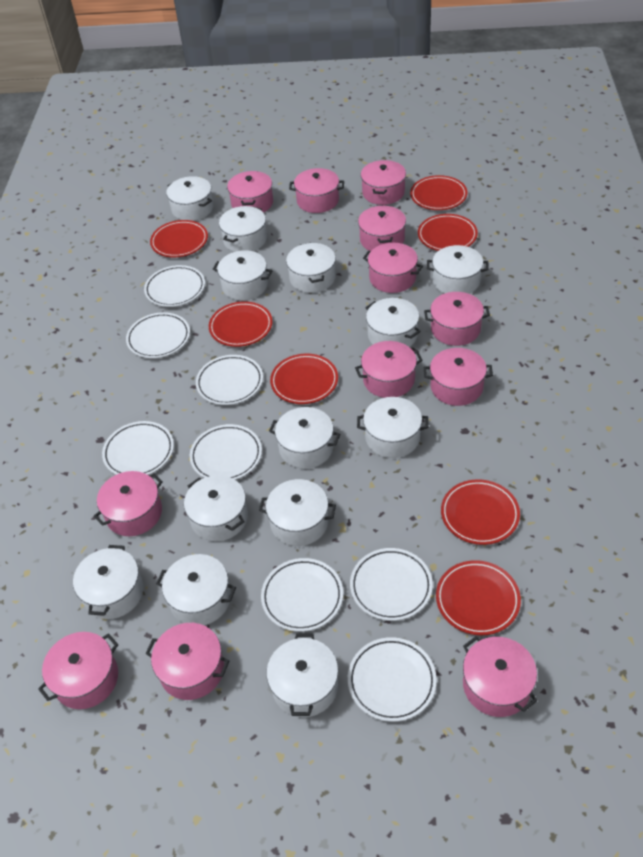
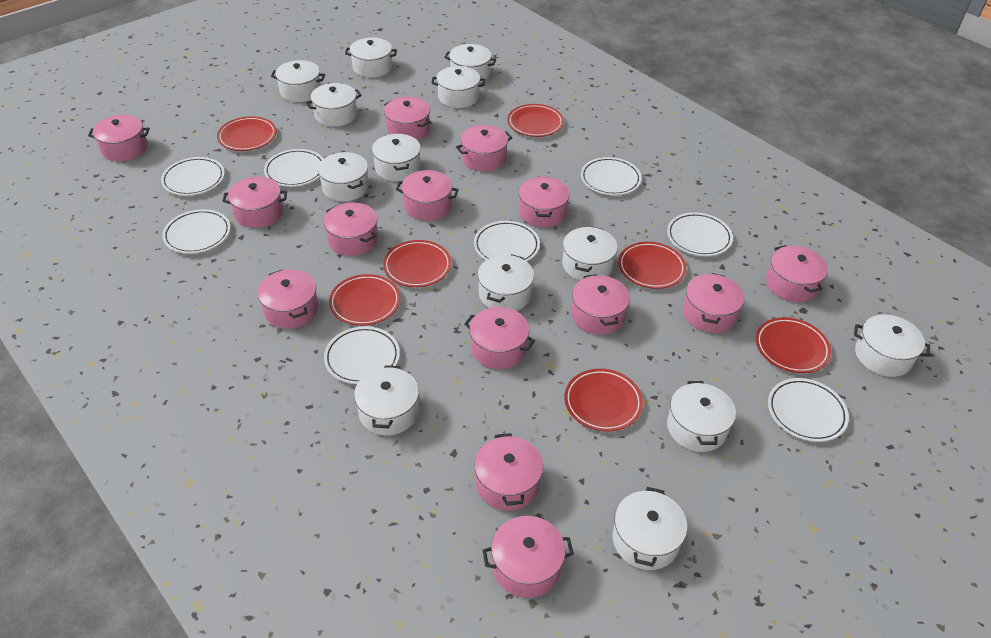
pink pot: 12 -> 14

